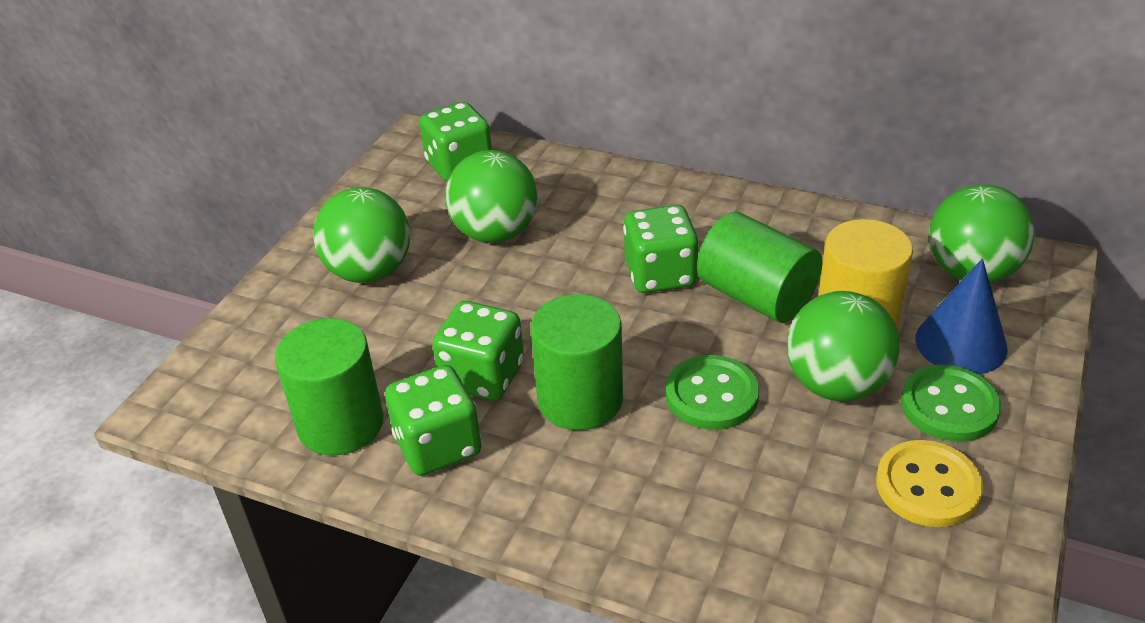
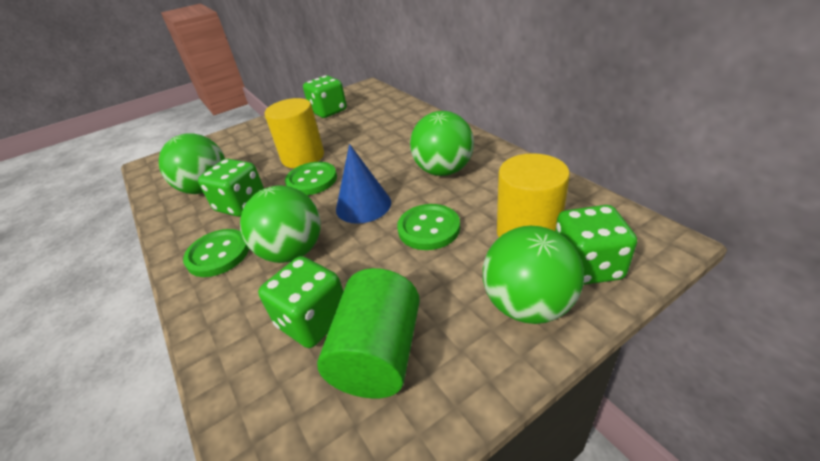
green button: 2 -> 3
green cylinder: 3 -> 1
yellow button: 1 -> 0
yellow cylinder: 1 -> 2

